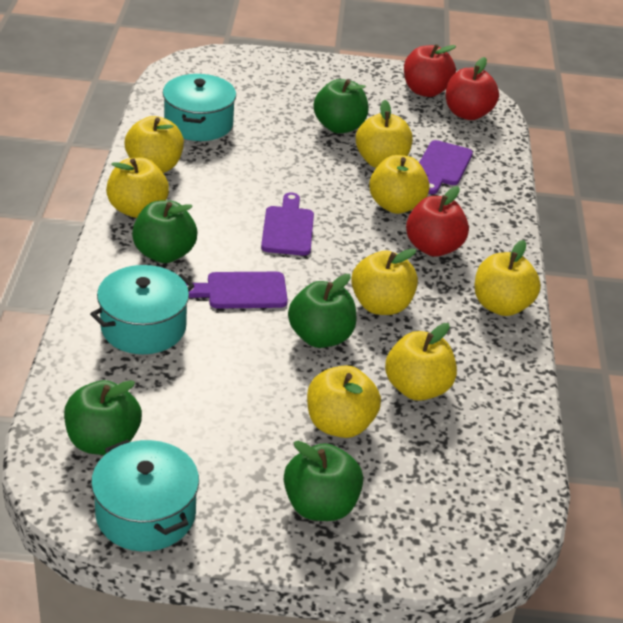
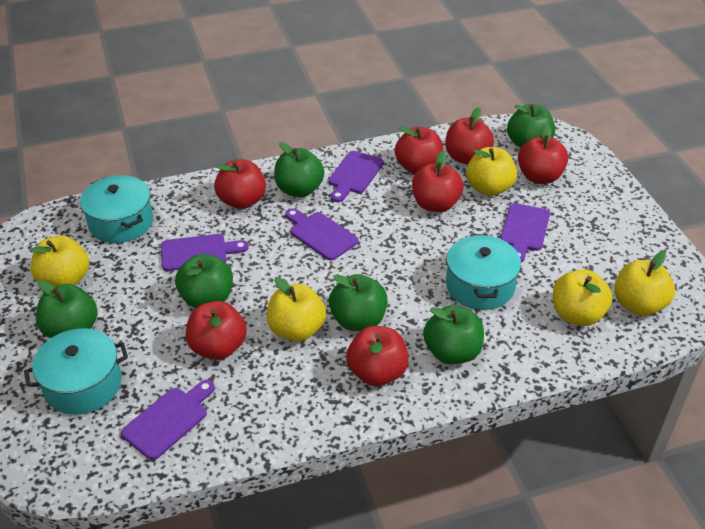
green apple: 5 -> 6
purple cutting board: 3 -> 5
red apple: 3 -> 7
yellow apple: 8 -> 5

